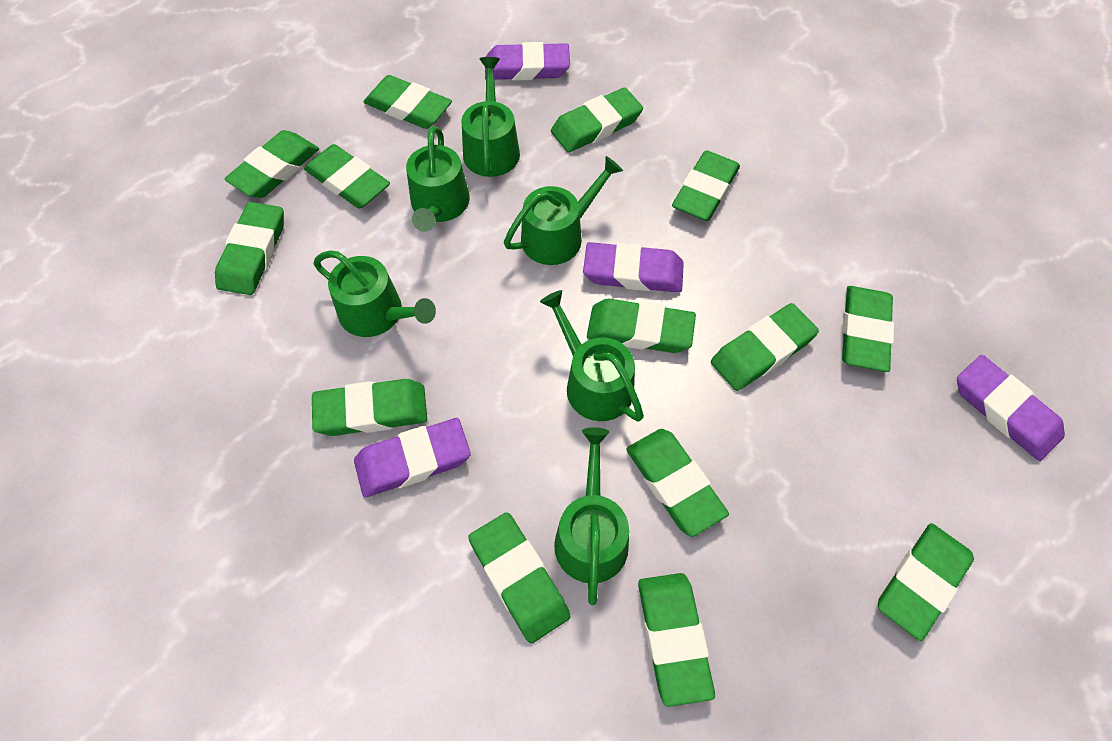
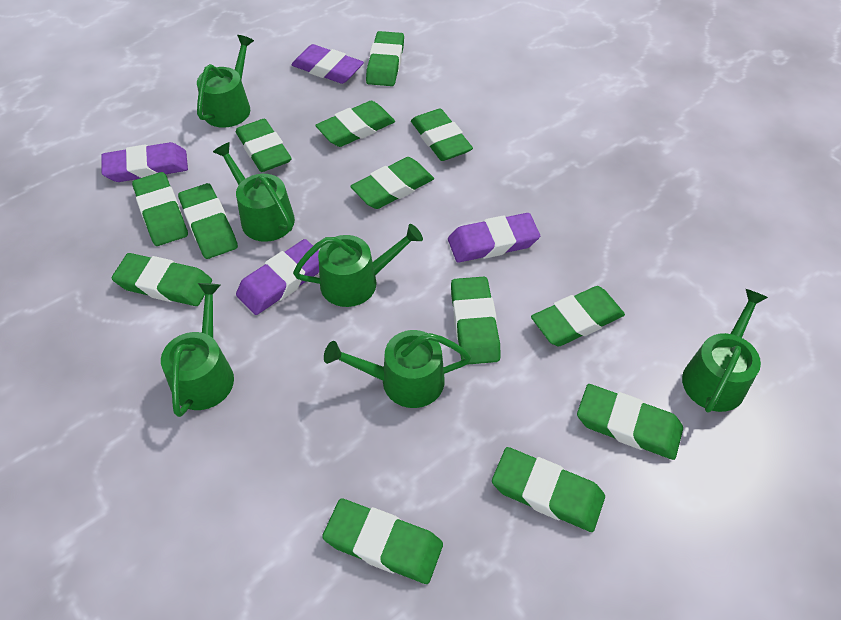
green eraser: 14 -> 13

